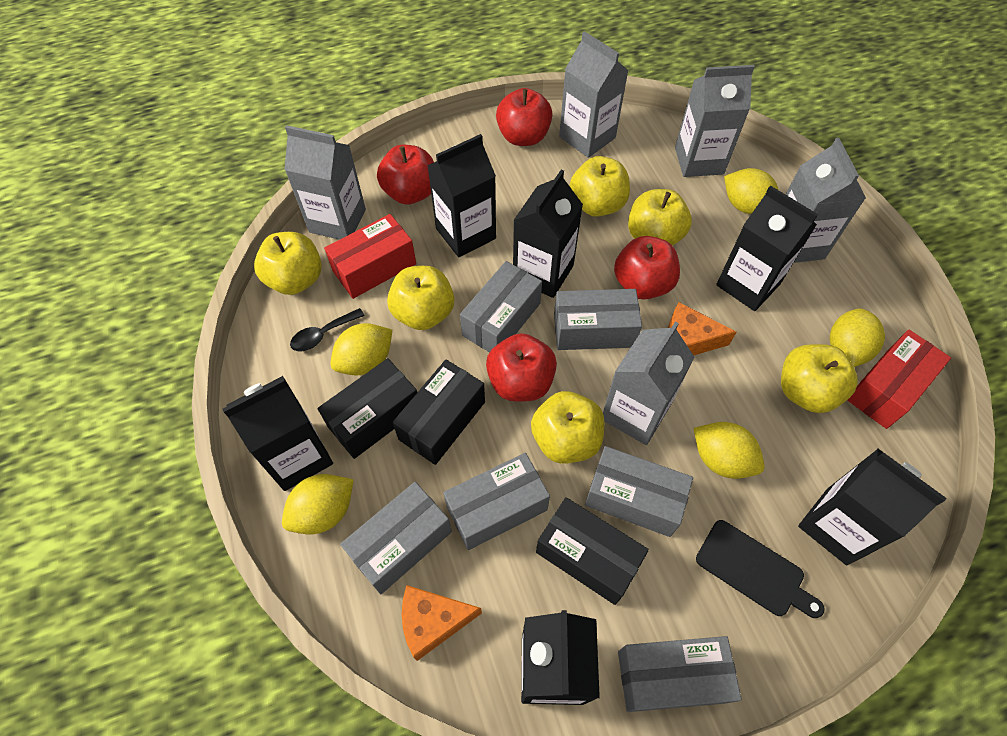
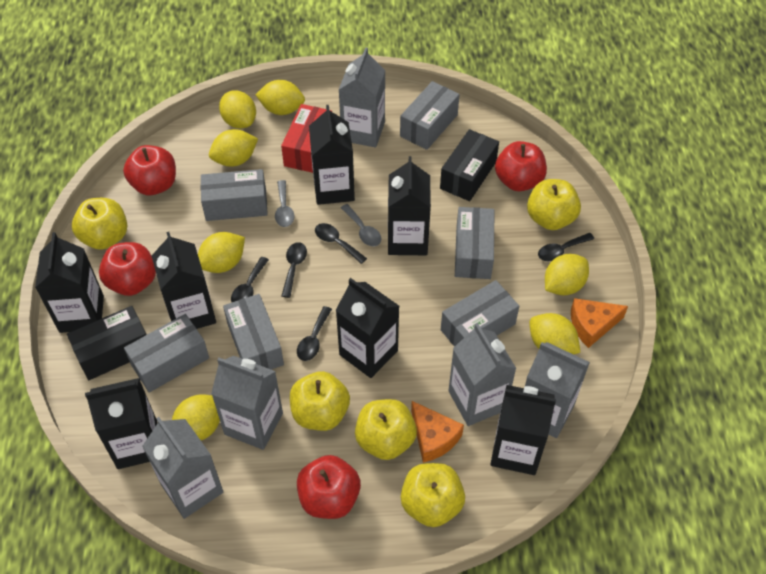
black box: 3 -> 2
black carton: 6 -> 7
black cutting board: 1 -> 0
black spoon: 1 -> 5
grey spoon: 0 -> 2
red box: 2 -> 1
yellow apple: 6 -> 5
yellow lemon: 5 -> 7

